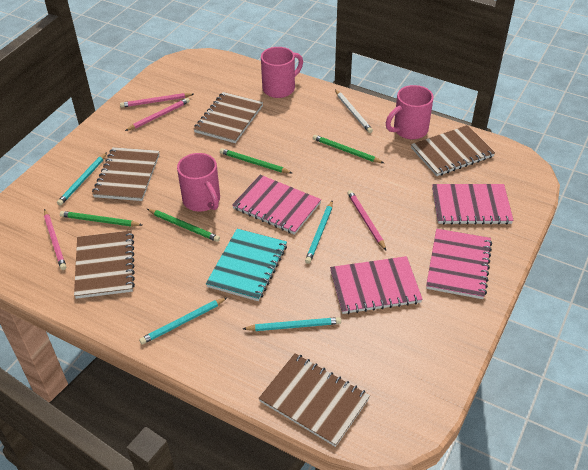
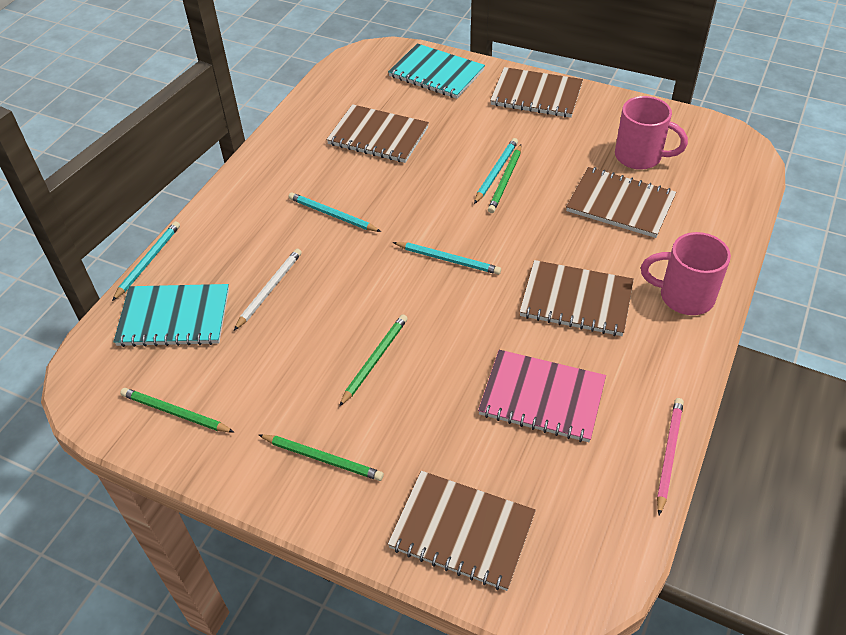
pink mug: 3 -> 2
pink notebook: 4 -> 1
pink pencil: 4 -> 1
turquoise notebook: 1 -> 2

